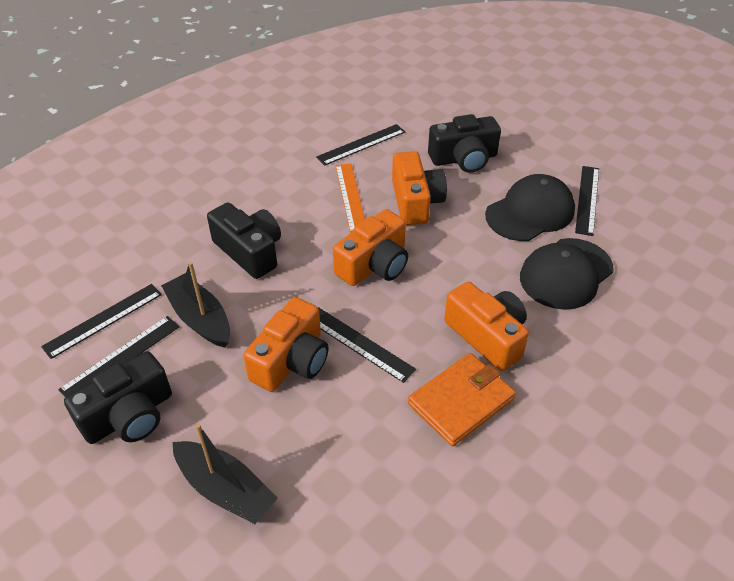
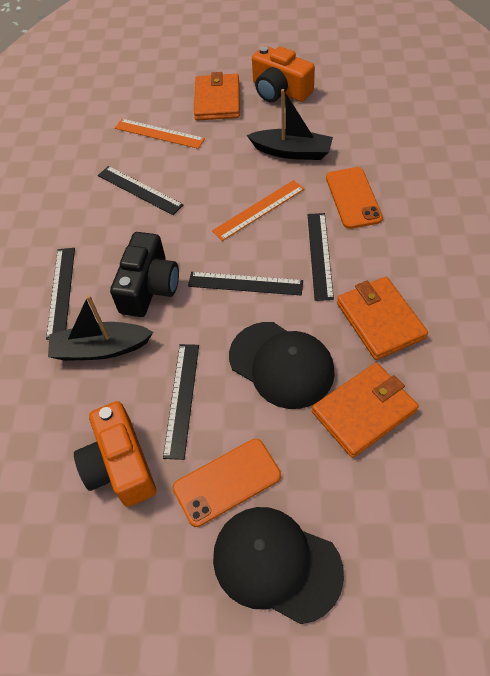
black camera: 3 -> 1
orange camera: 4 -> 2
orange phone: 0 -> 2
orange ruler: 1 -> 2
orange wallet: 1 -> 3

